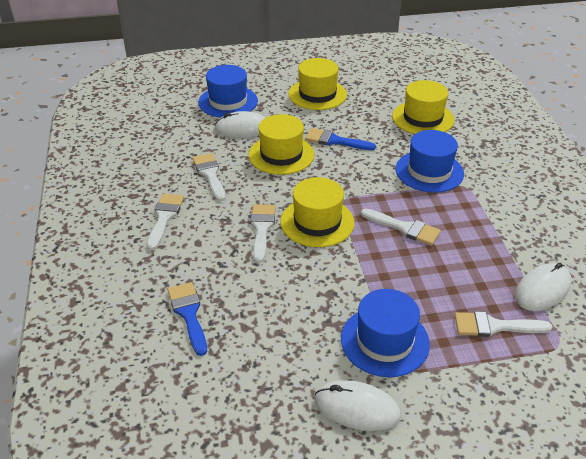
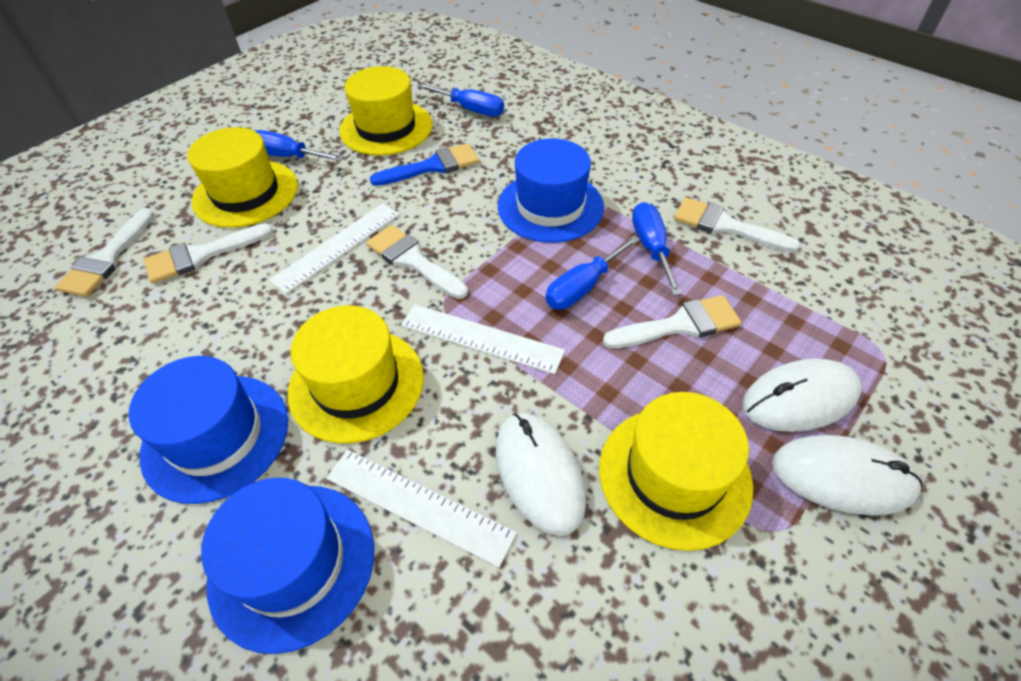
blue brush: 2 -> 1
blue screwdriver: 0 -> 4
white ruler: 0 -> 3

